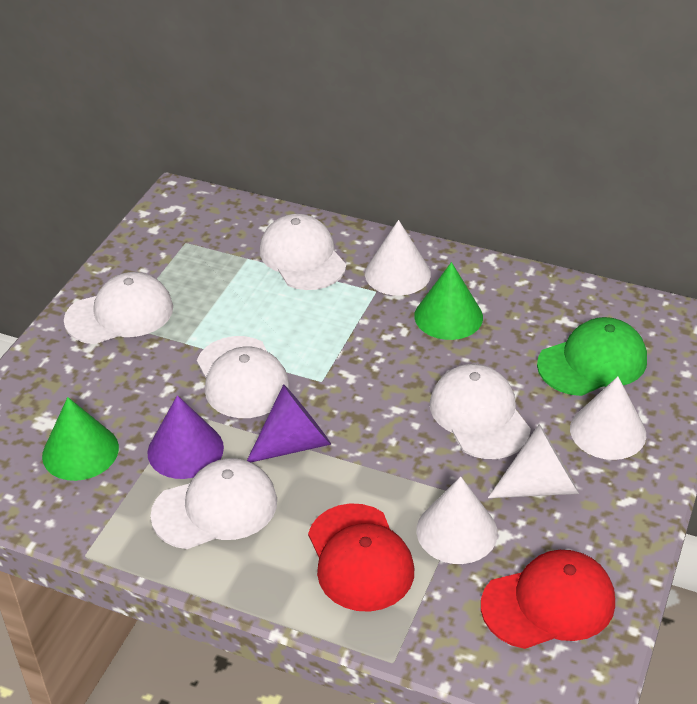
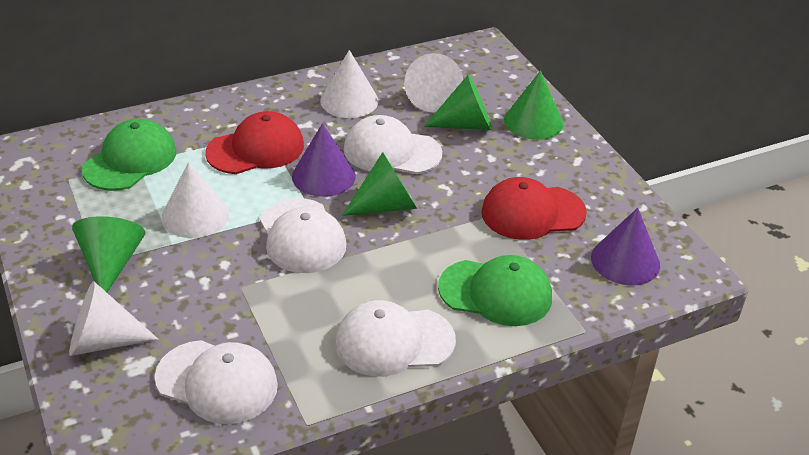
green cap: 1 -> 2
green cone: 2 -> 4
white cap: 5 -> 4

